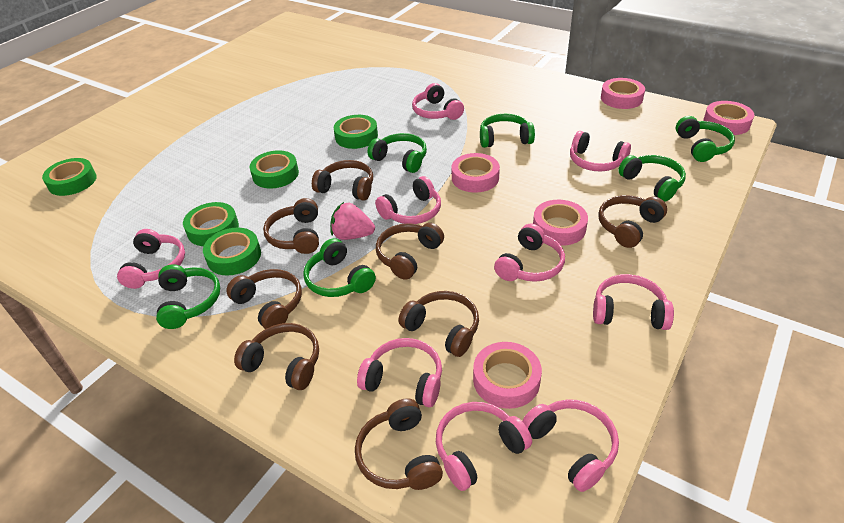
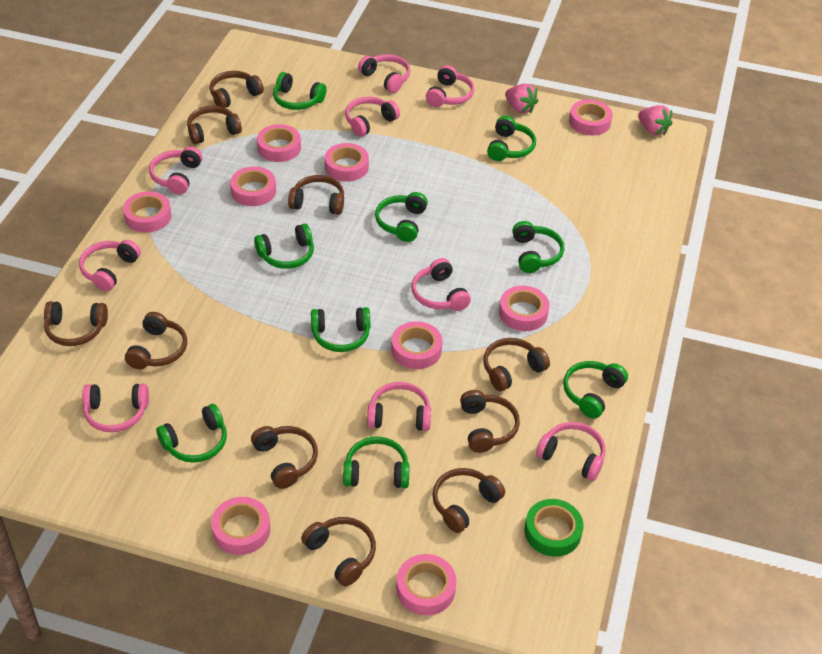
brown headphones: 8 -> 10
green headphones: 6 -> 9
green tape: 5 -> 1
pink strawberry: 1 -> 2
pink tape: 5 -> 9

